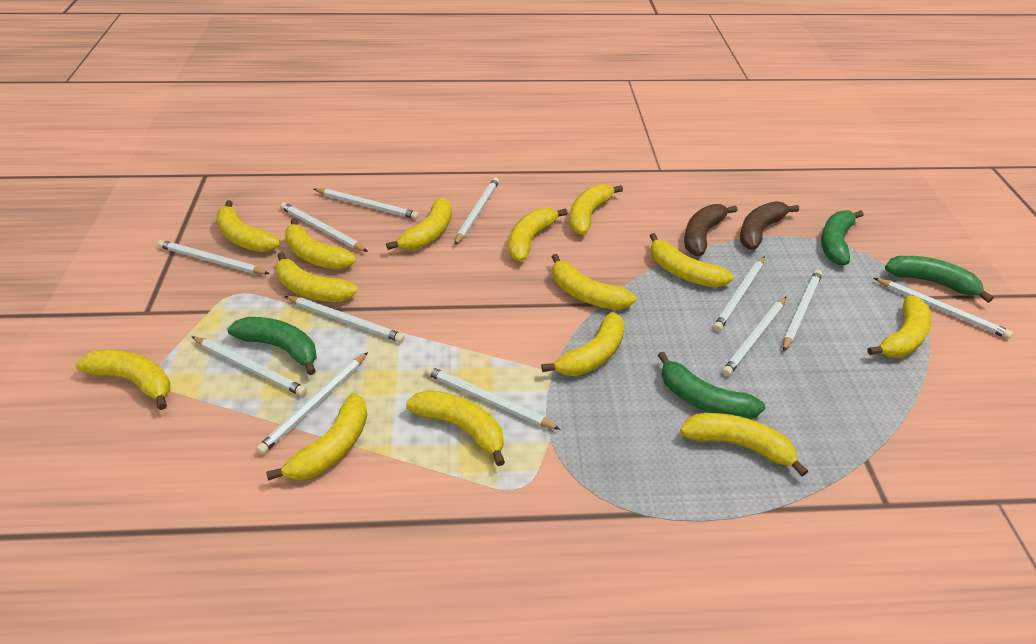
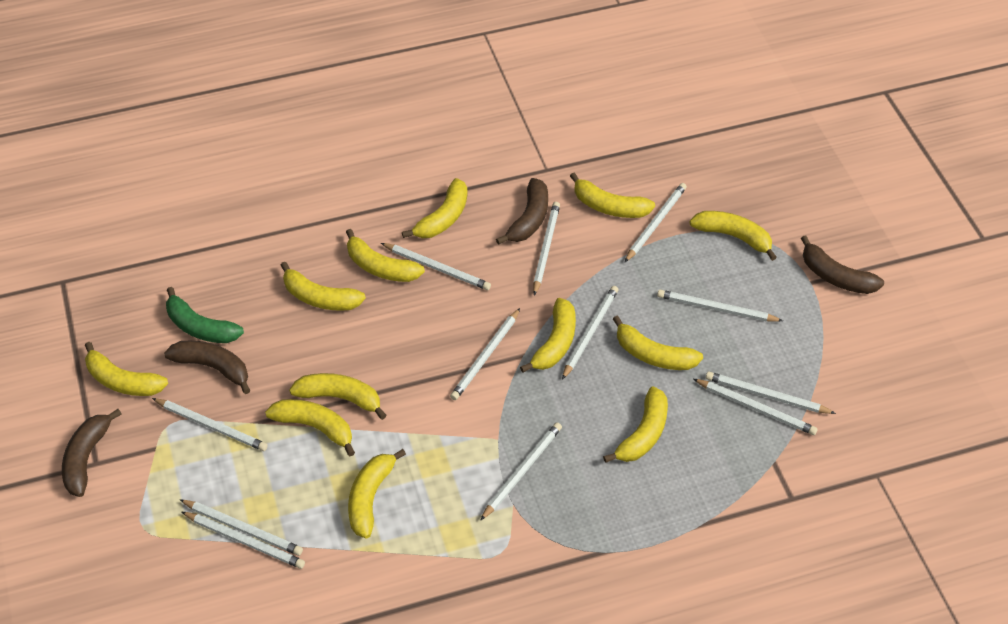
brown banana: 2 -> 4
green banana: 4 -> 1
yellow banana: 14 -> 12

